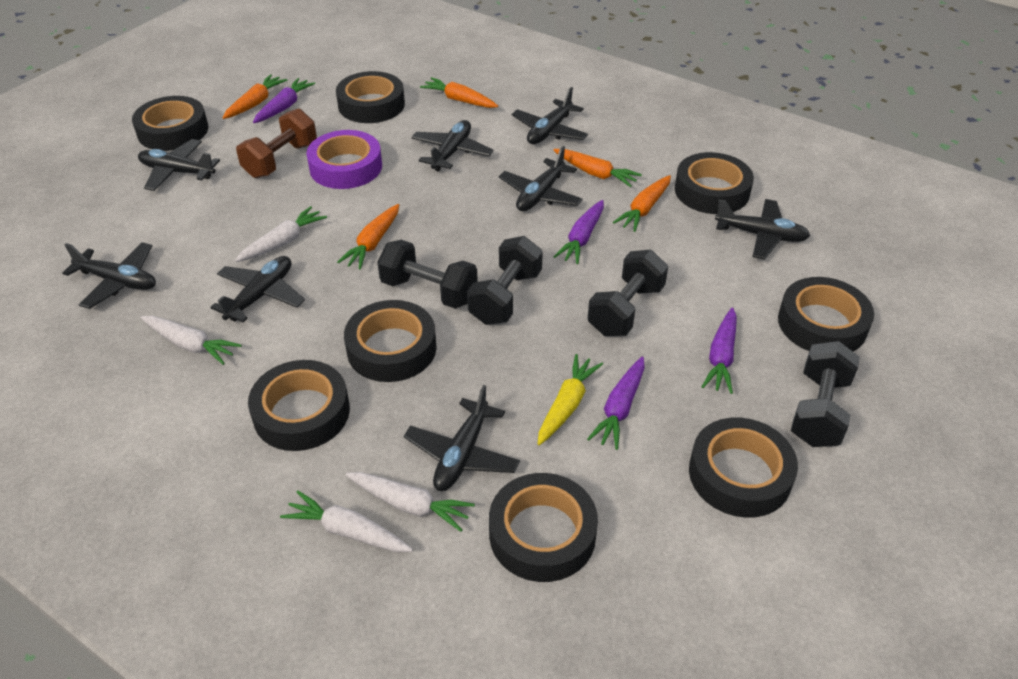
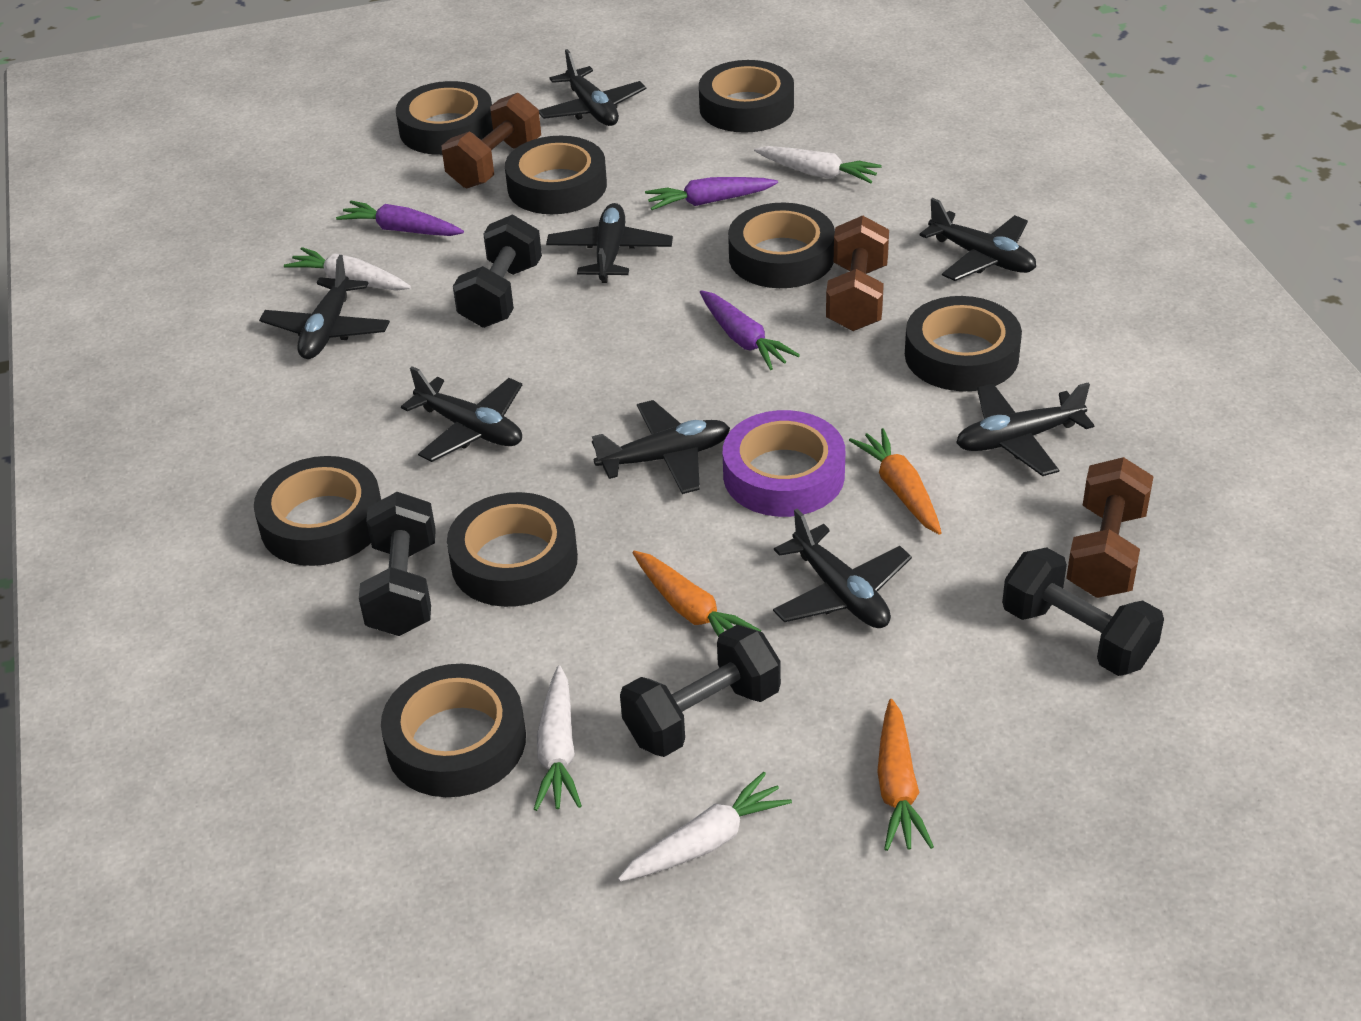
brown dumbbell: 1 -> 3
orange carrot: 5 -> 3
purple carrot: 4 -> 3
yellow carrot: 1 -> 0

